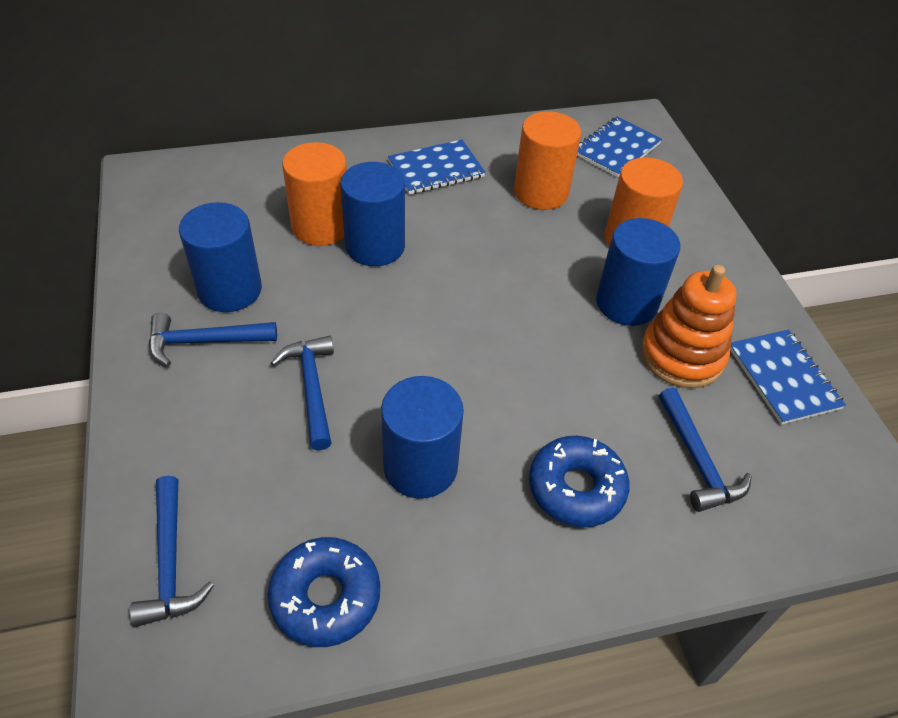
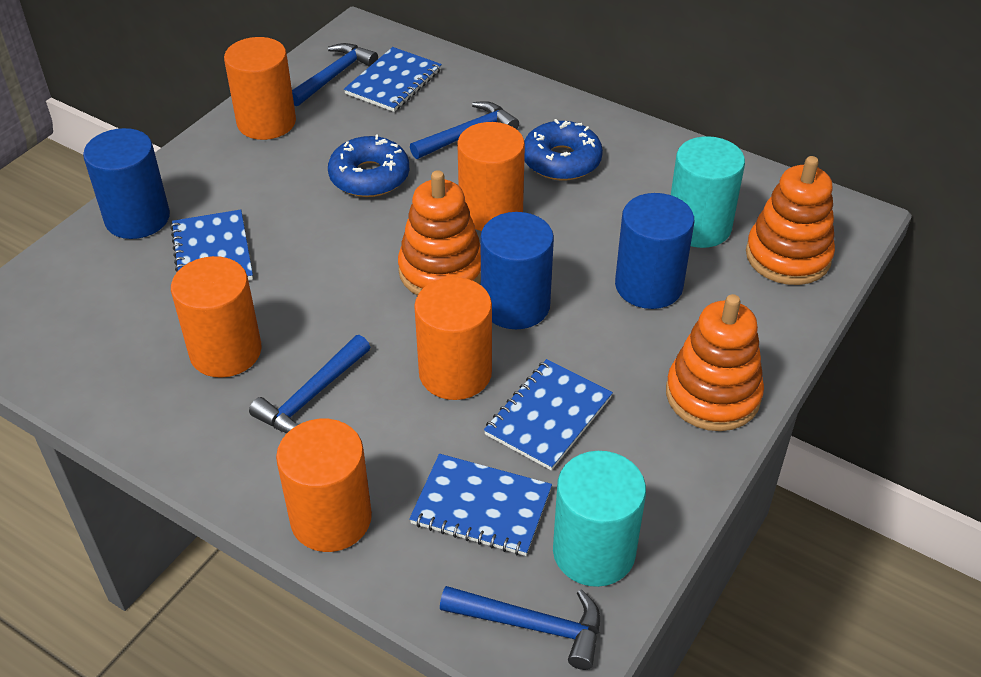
blue cylinder: 4 -> 3
blue notebook: 3 -> 4
orange cylinder: 3 -> 5
orange stacking toy: 1 -> 3
turquoise cylinder: 0 -> 2

